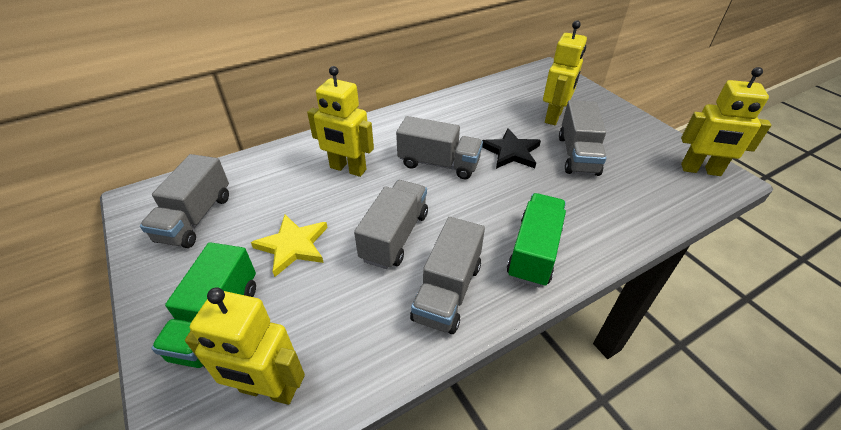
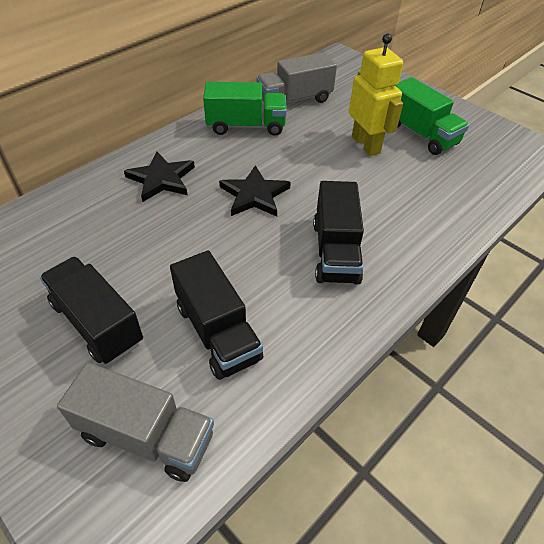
black star: 1 -> 2
black truck: 0 -> 3
grey truck: 5 -> 2
yellow robot: 4 -> 1
yellow star: 1 -> 0

